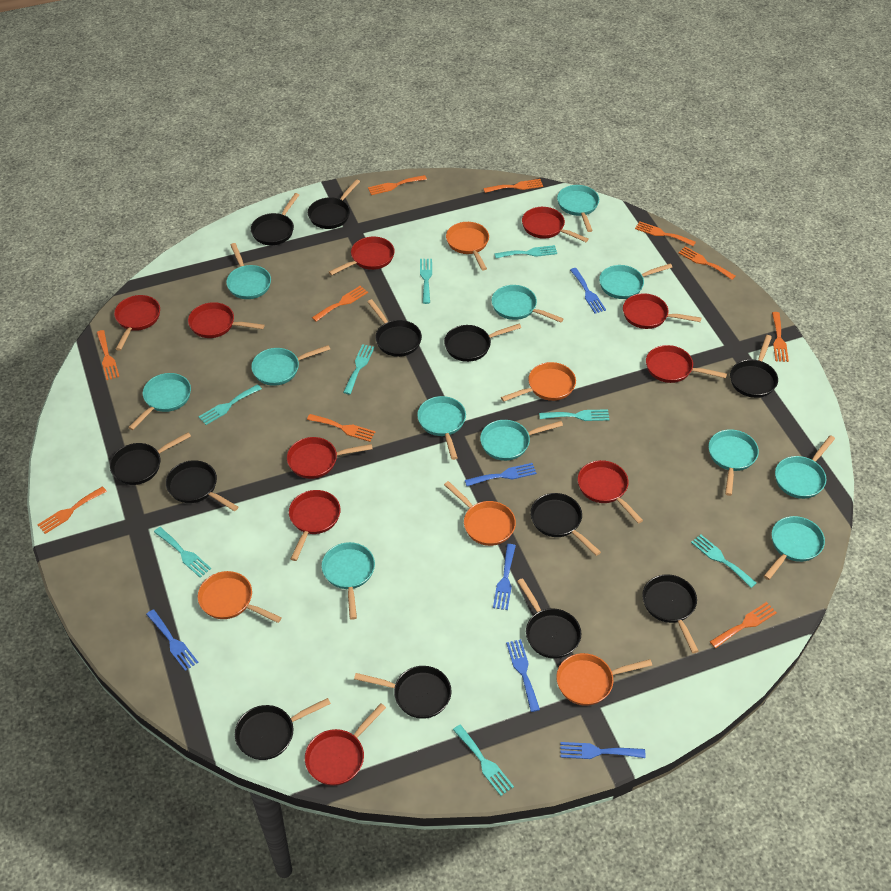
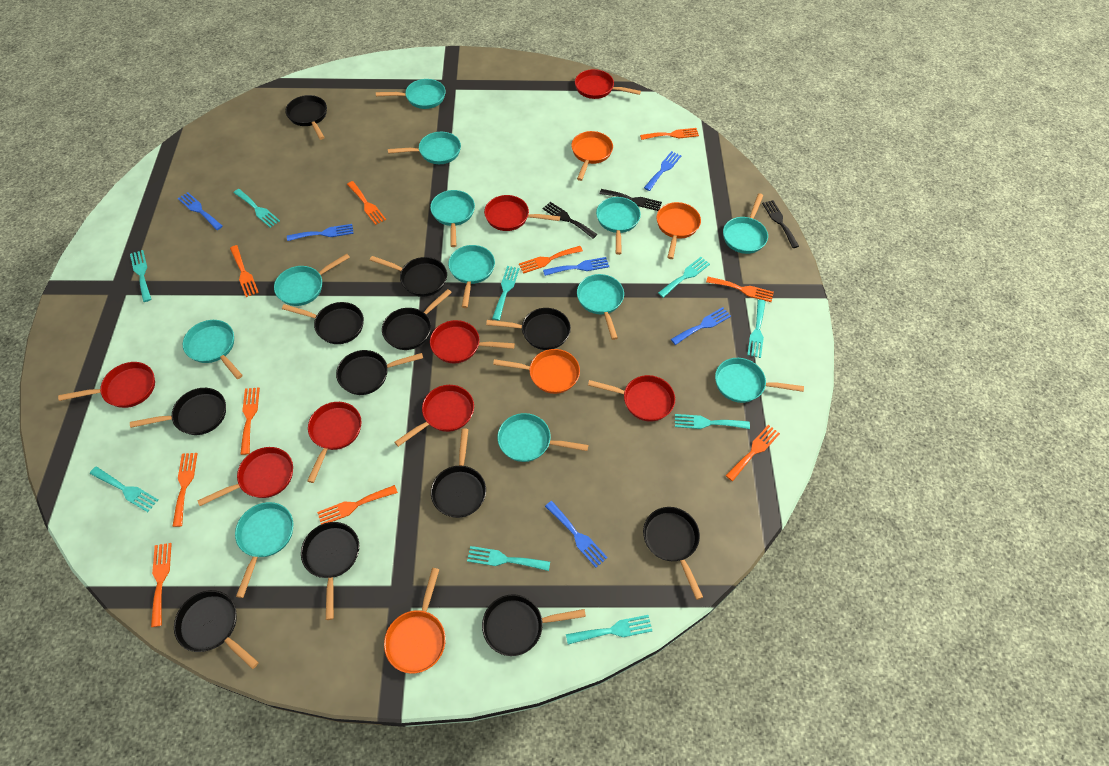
black fork: 0 -> 3
orange pan: 5 -> 4
red pan: 10 -> 8
turquoise fork: 8 -> 9

